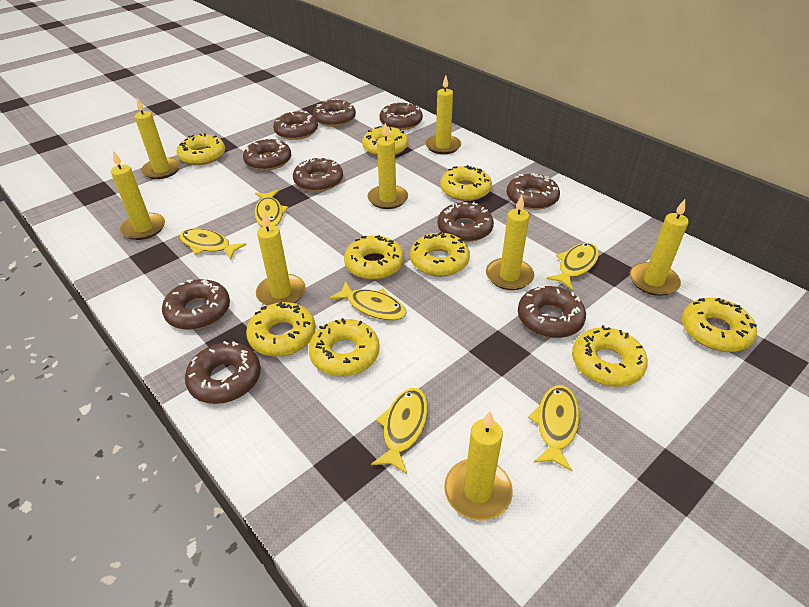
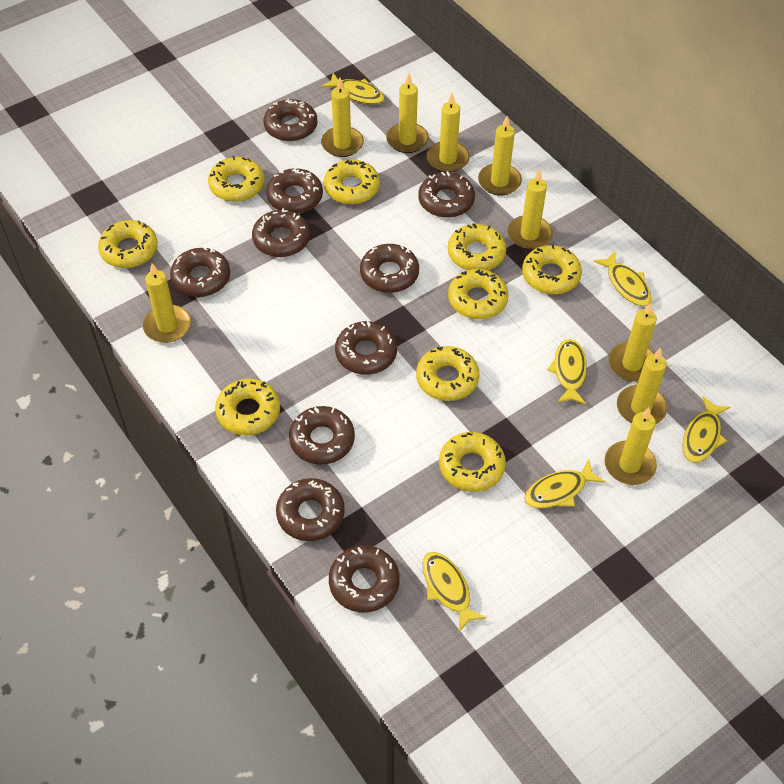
yellow candle: 8 -> 9

